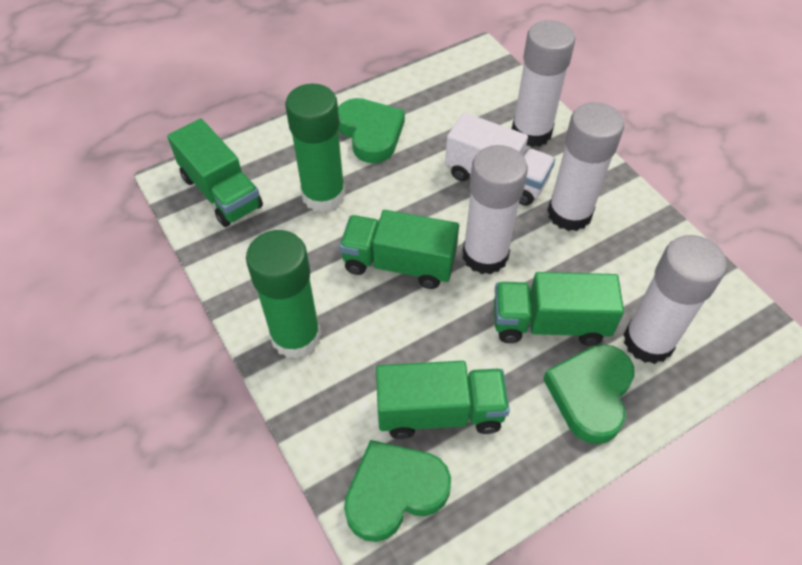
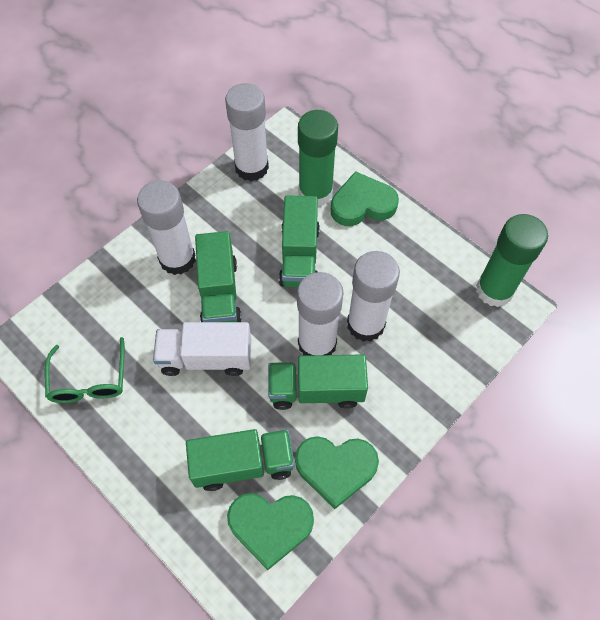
green glasses: 0 -> 1

